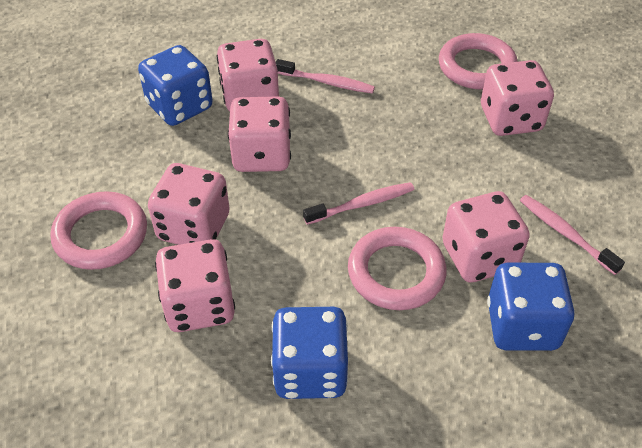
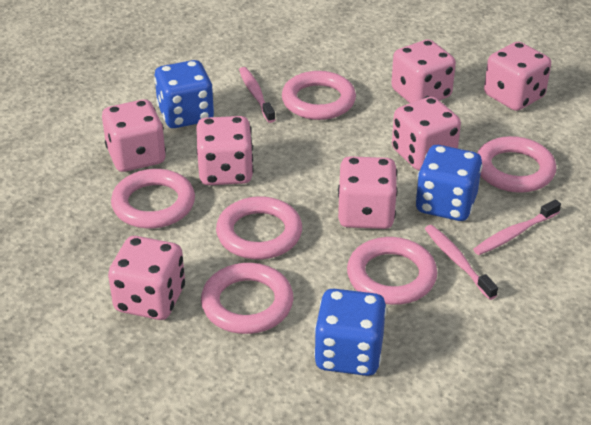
pink dice: 6 -> 7
pink ring: 3 -> 6

